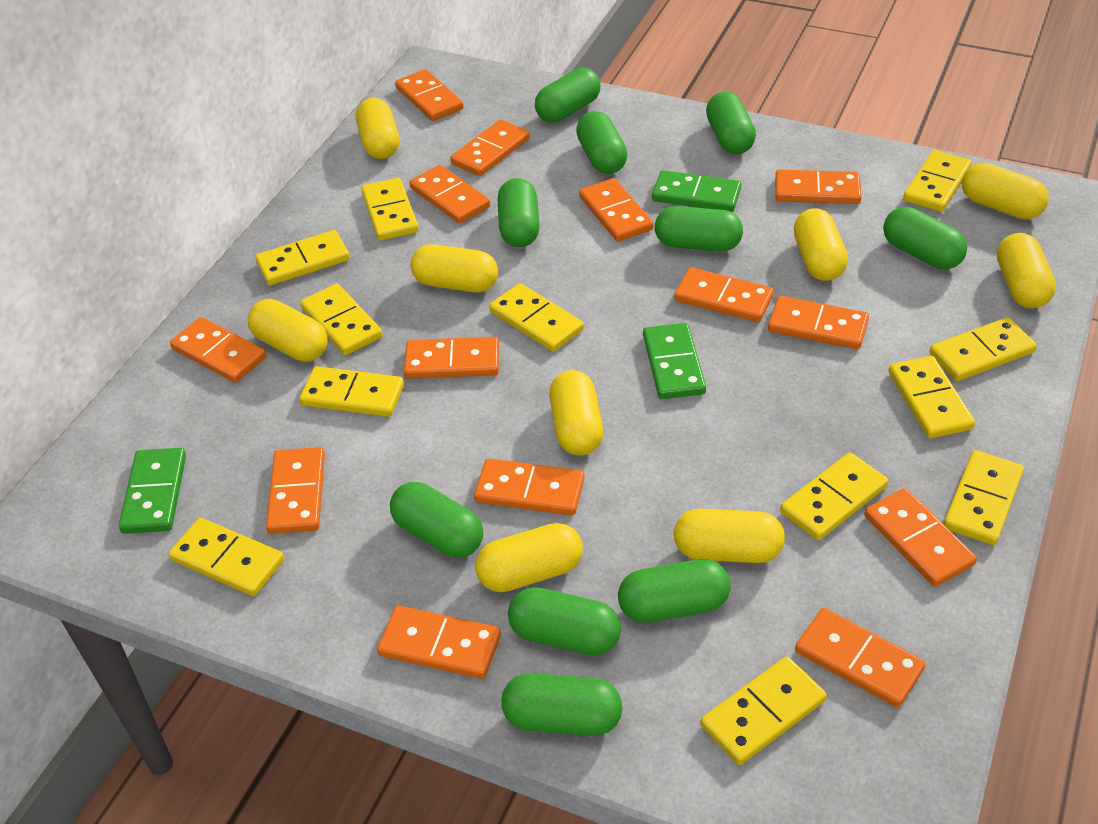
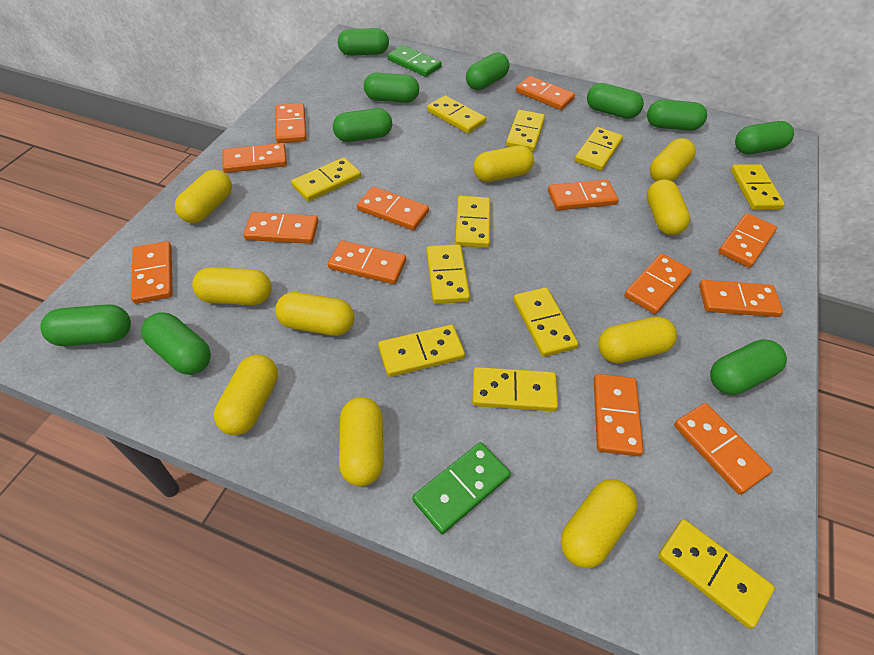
green domino: 3 -> 2
orange domino: 14 -> 13
yellow capsule: 9 -> 10
yellow domino: 12 -> 11

